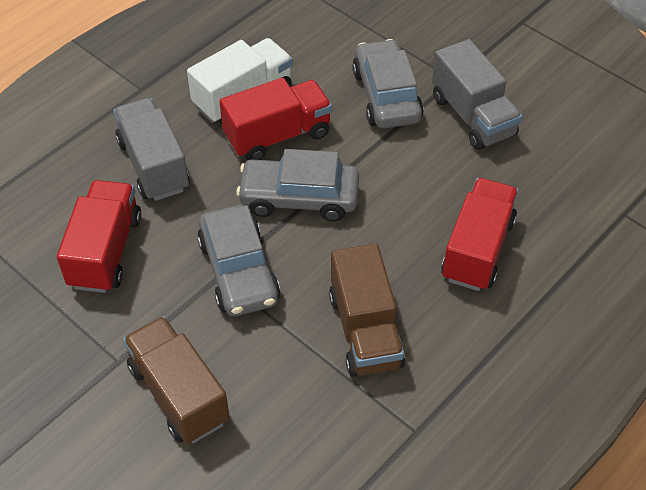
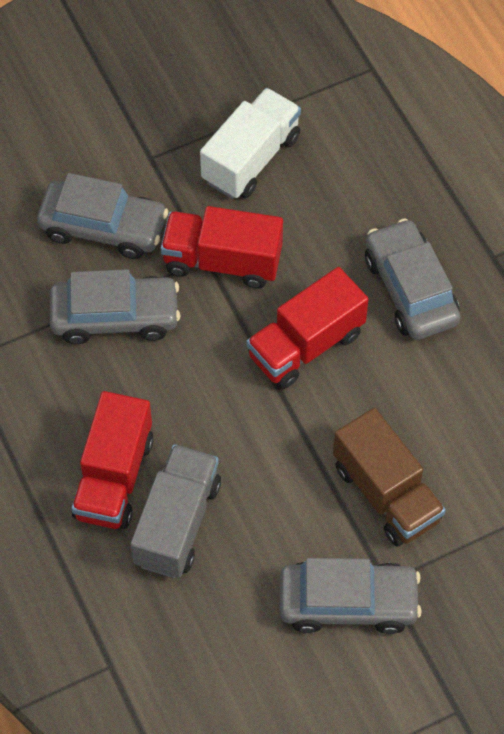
brown truck: 2 -> 1
grey car: 3 -> 4
grey truck: 2 -> 1

